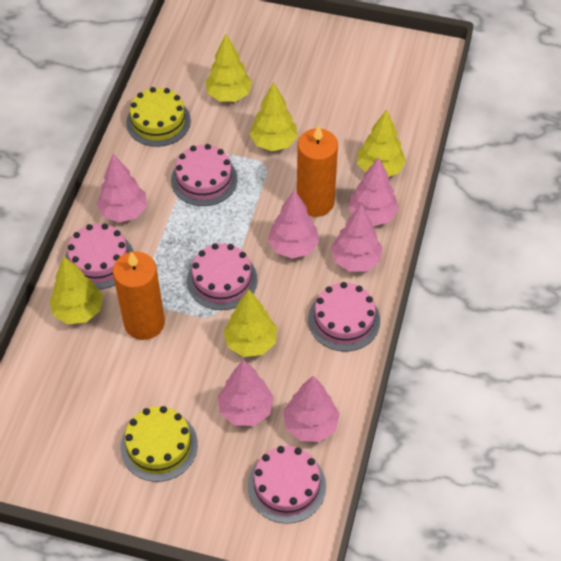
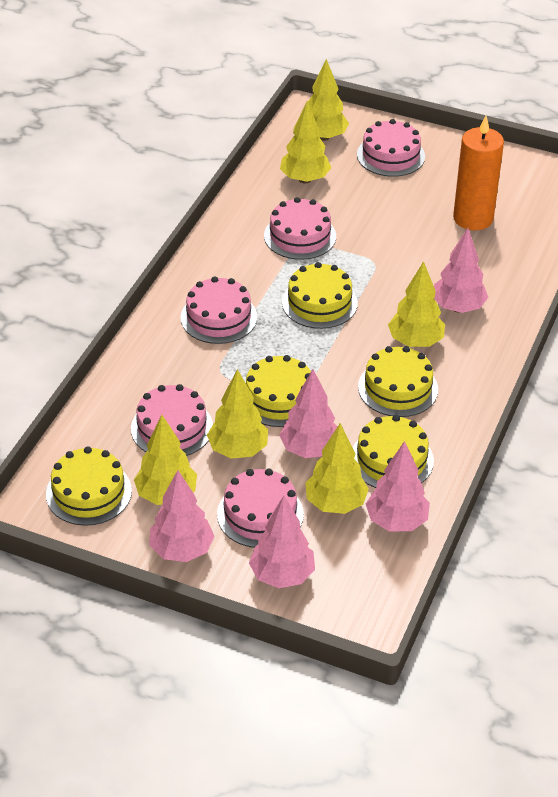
orange candle: 2 -> 1
pink tree: 6 -> 5
yellow cake: 2 -> 5
yellow tree: 5 -> 6

